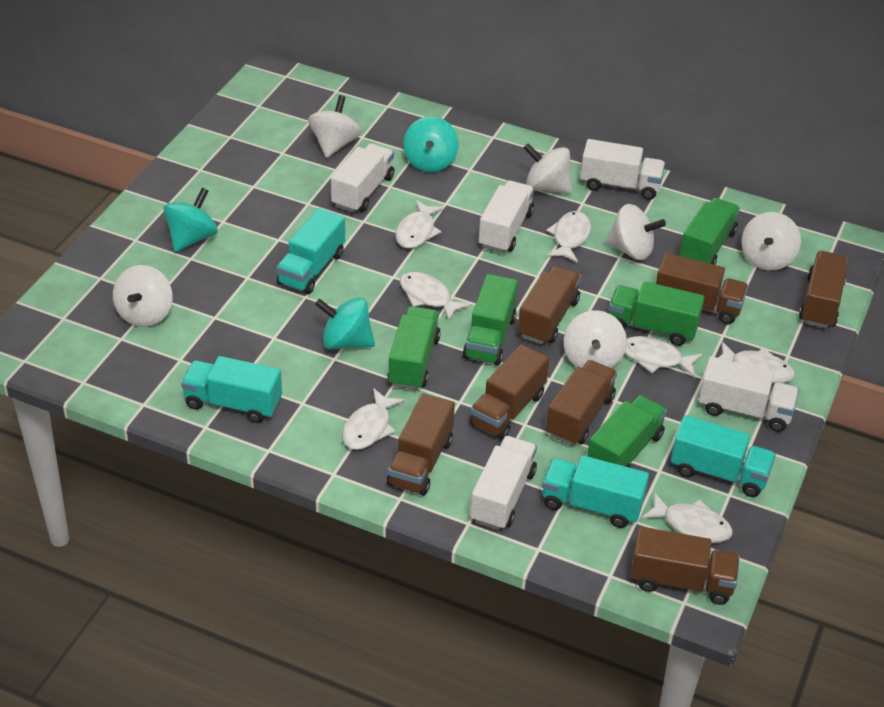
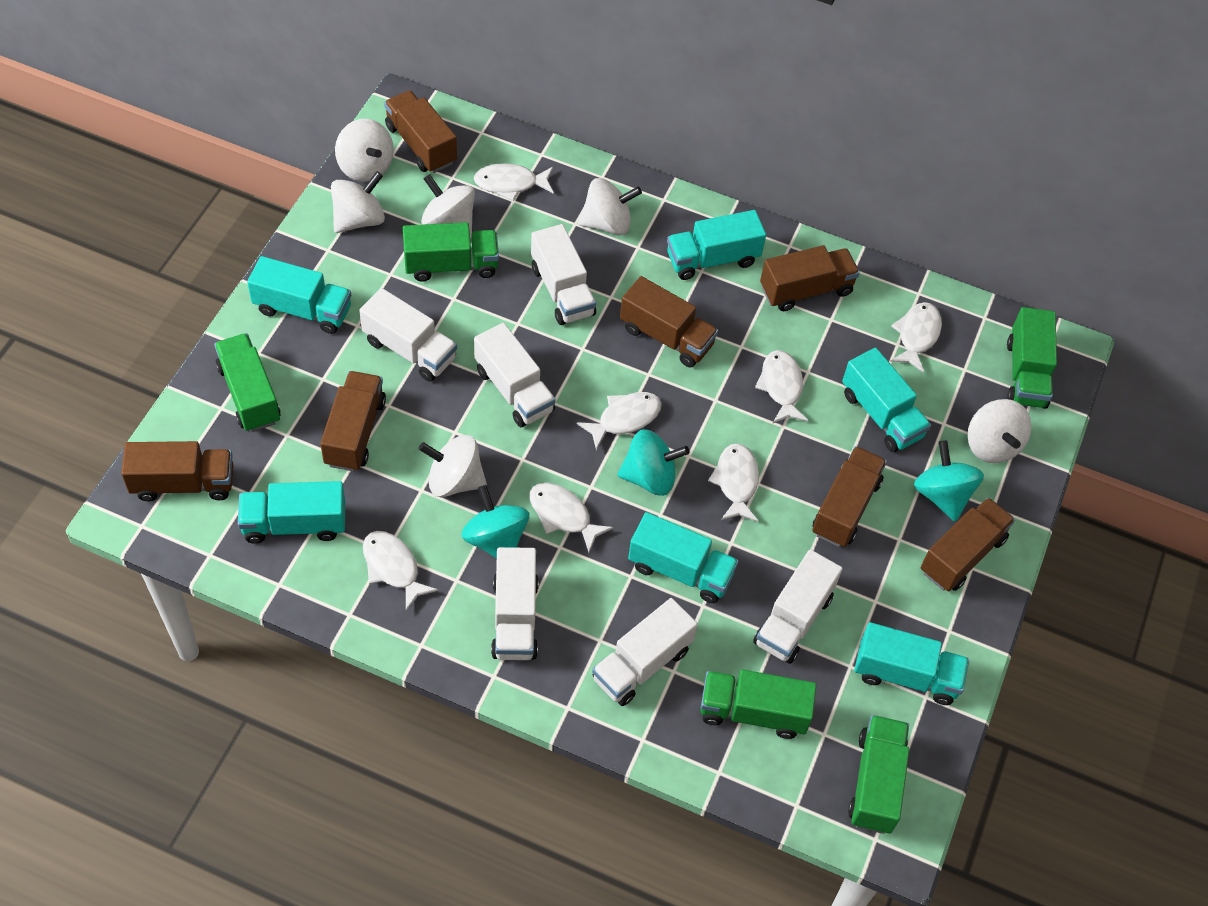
turquoise truck: 4 -> 6
white truck: 5 -> 6

